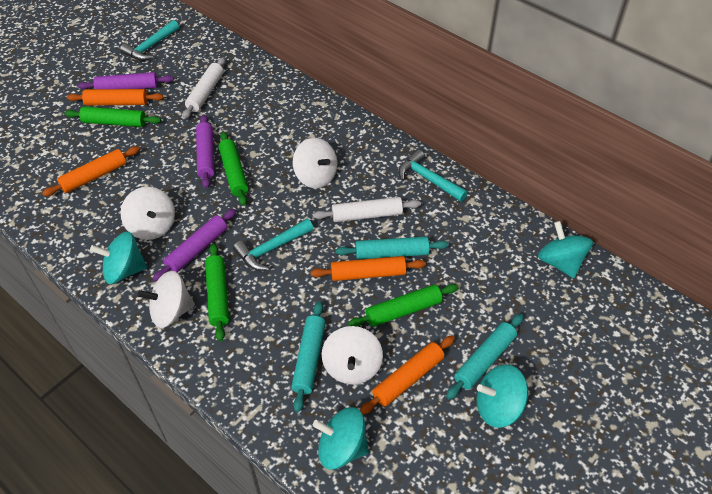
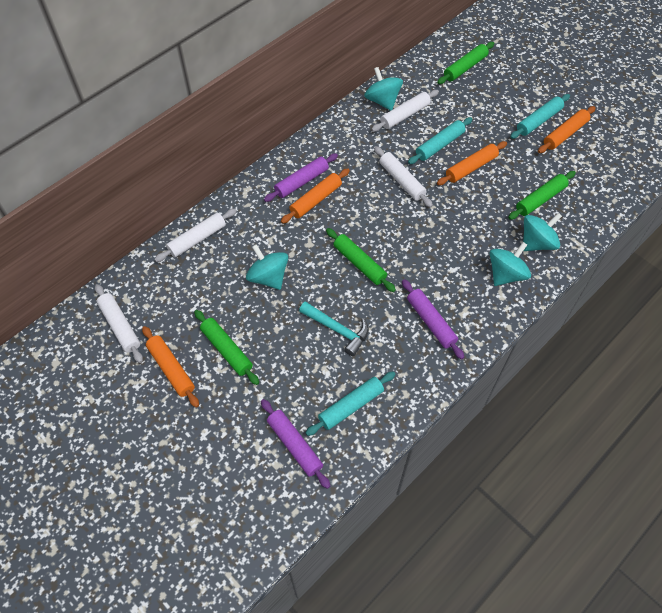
turquoise hammer: 3 -> 1
white rolling pin: 2 -> 4
white spinning top: 4 -> 0

